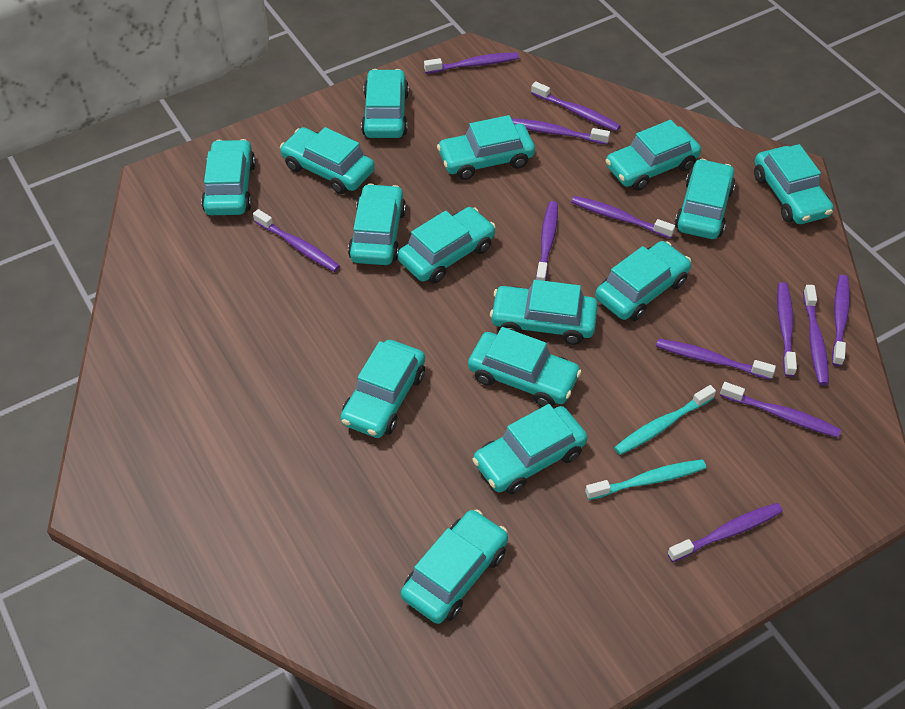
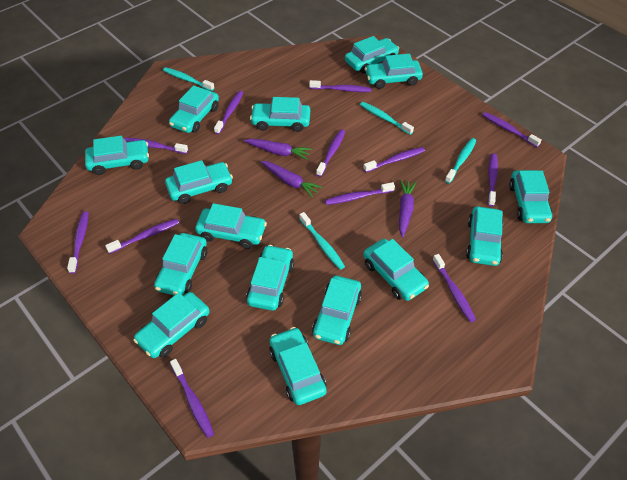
purple carrot: 0 -> 3
turquoise toothbrush: 2 -> 4

